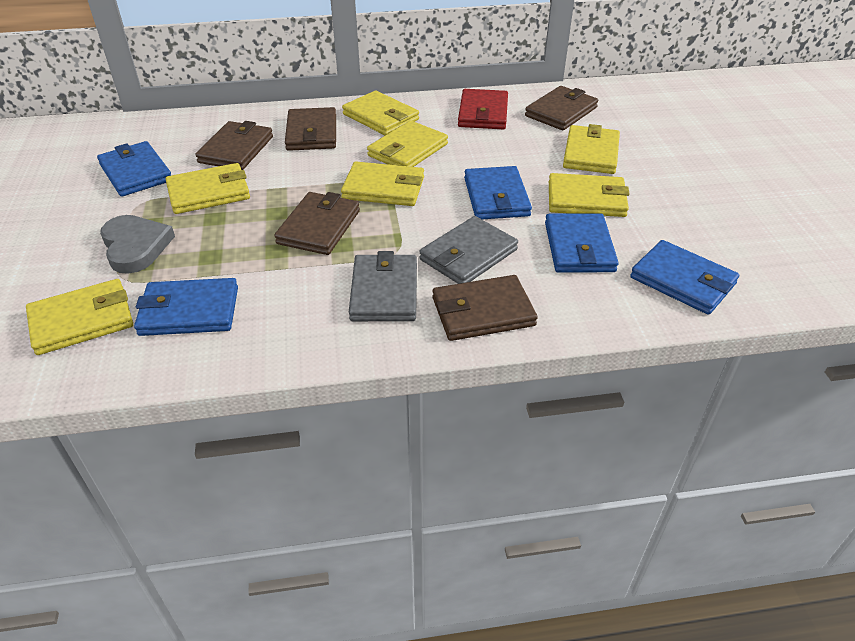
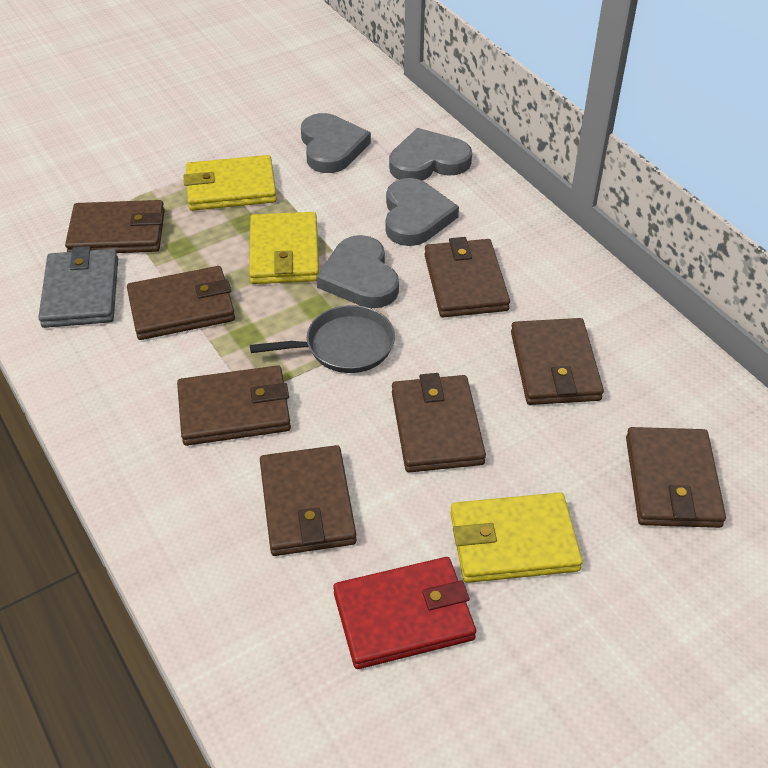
blue wallet: 5 -> 0
brown wallet: 5 -> 8
grey heart: 1 -> 4
grey pan: 0 -> 1
grey wallet: 2 -> 1
yellow wallet: 7 -> 3

